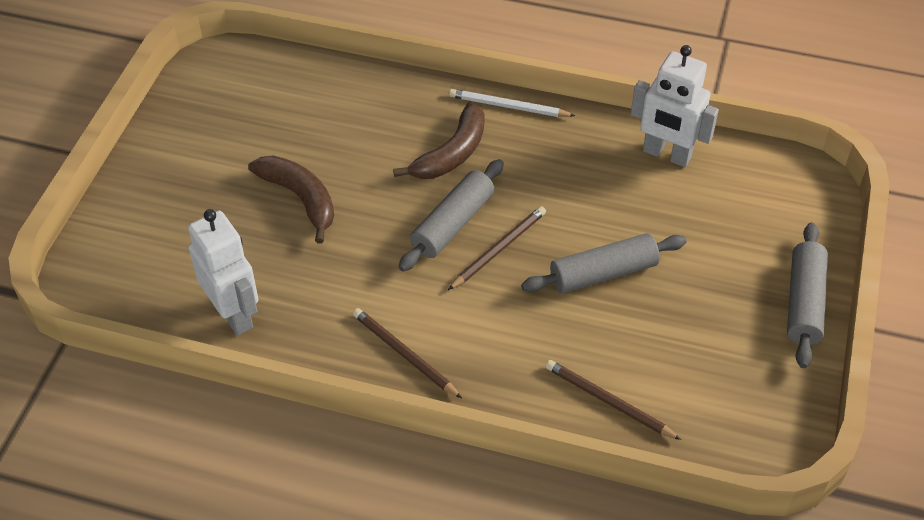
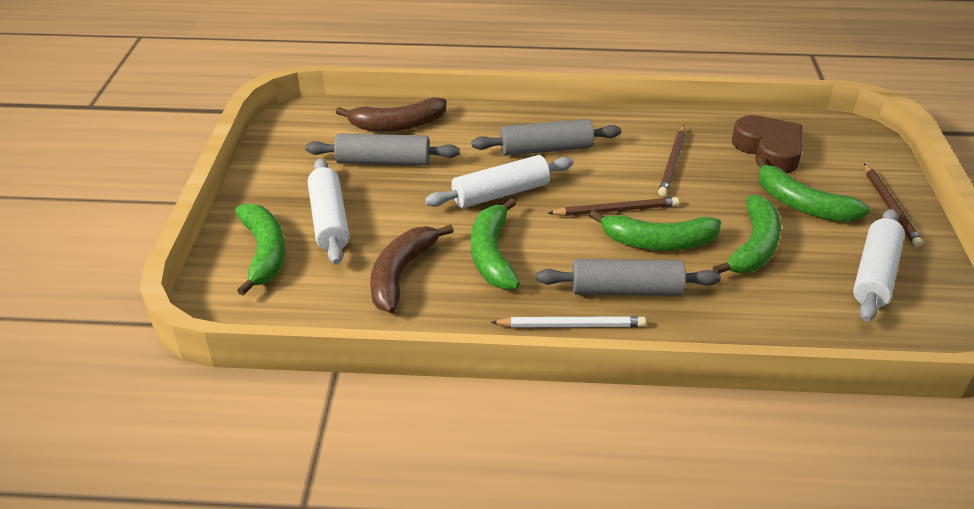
brown heart: 0 -> 1
green banana: 0 -> 5
white robot: 2 -> 0
white rolling pin: 0 -> 3

